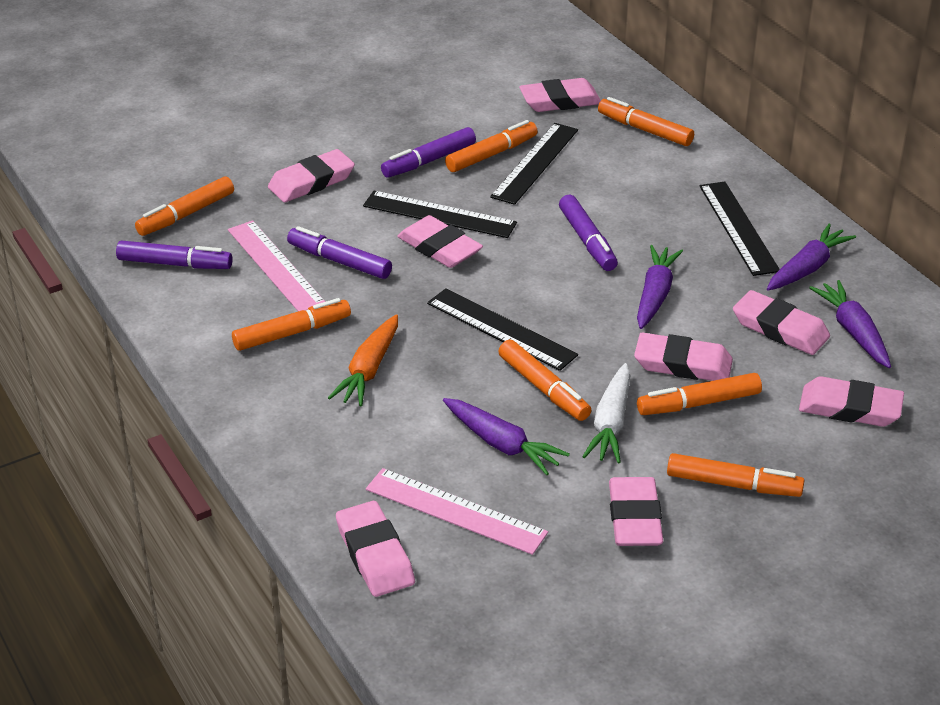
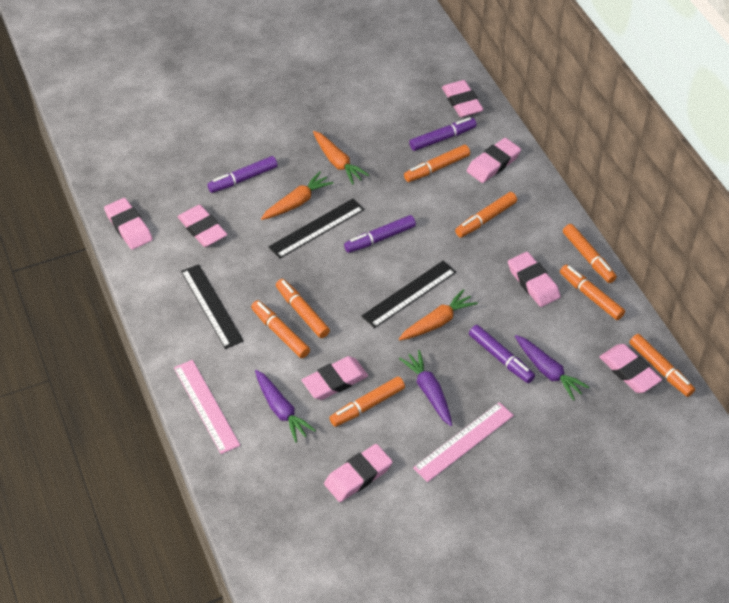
black ruler: 4 -> 3
orange carrot: 1 -> 3
orange marker: 7 -> 8
purple carrot: 4 -> 3
white carrot: 1 -> 0

